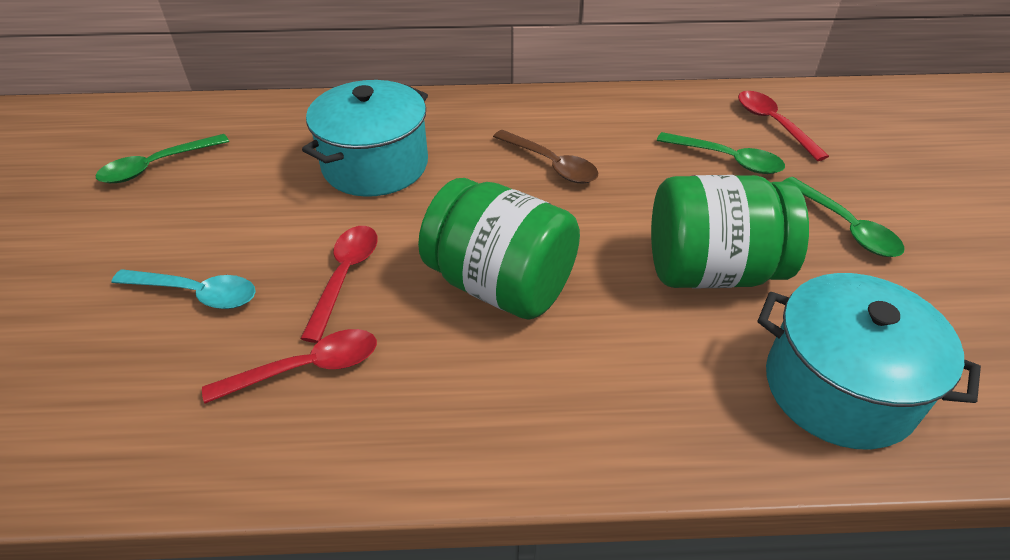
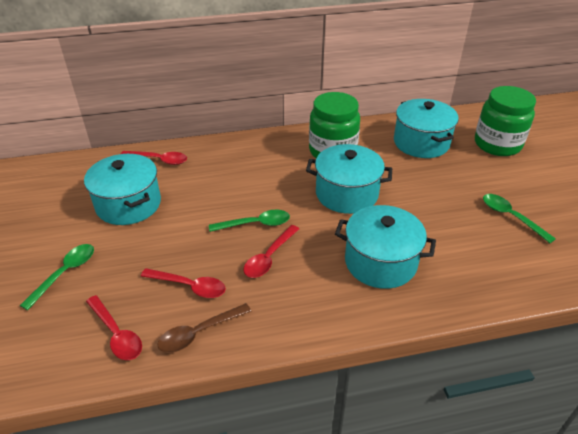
red spoon: 3 -> 4
turquoise pot: 2 -> 4
turquoise spoon: 1 -> 0

